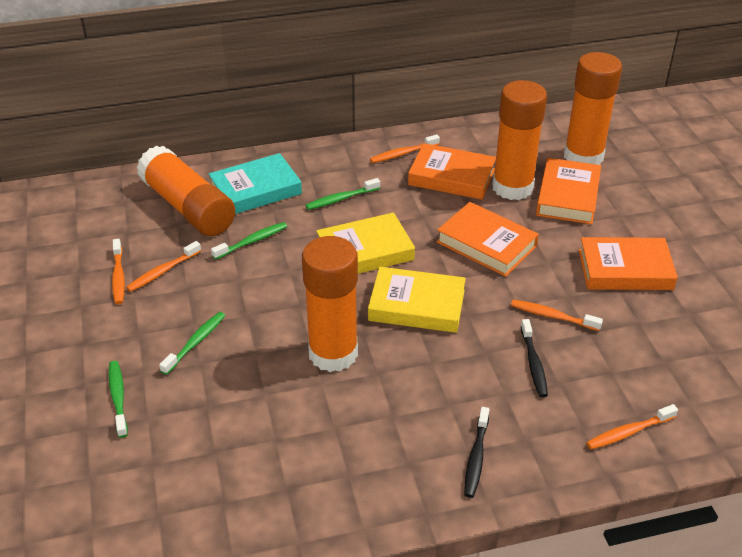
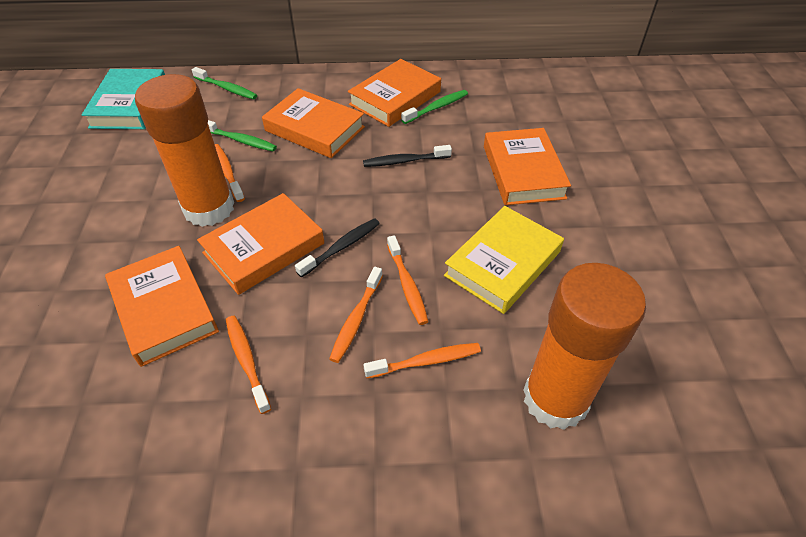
green toothbrush: 4 -> 3
orange book: 4 -> 5
orange glue stick: 4 -> 2
yellow book: 2 -> 1

